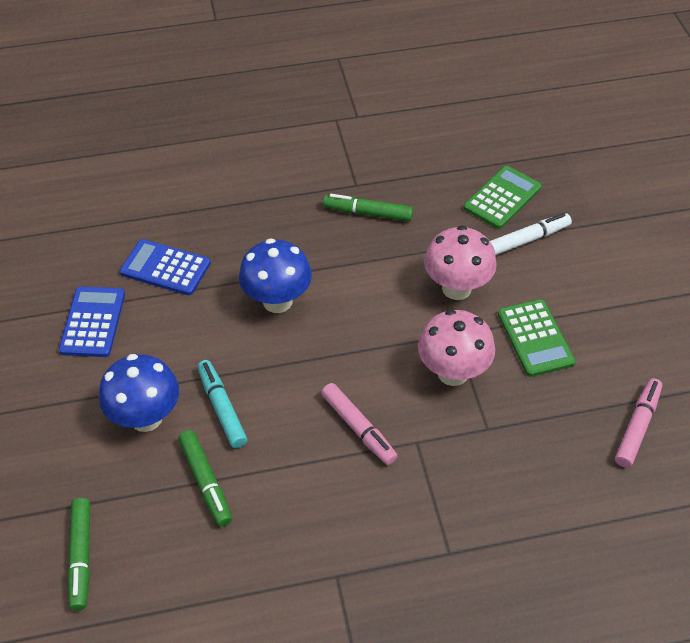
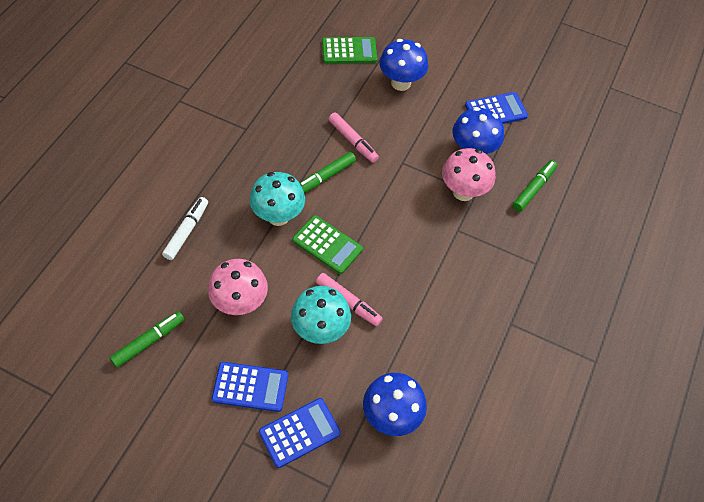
blue calculator: 2 -> 3
blue mushroom: 2 -> 3
turquoise marker: 1 -> 0
turquoise mushroom: 0 -> 2

